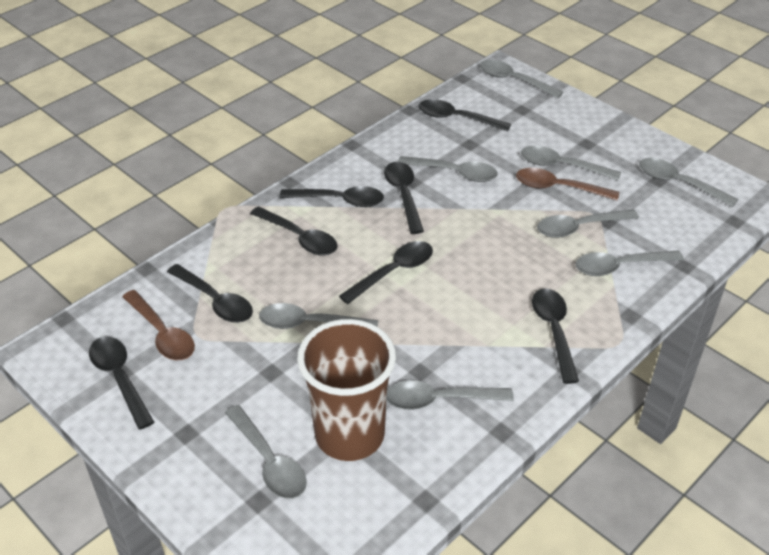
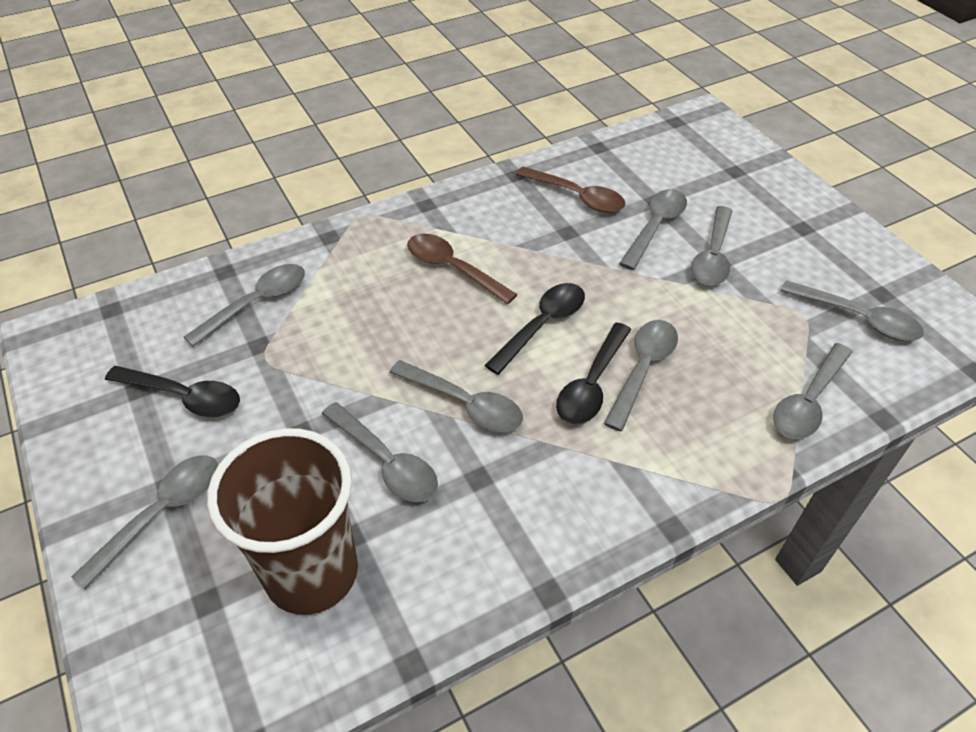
black spoon: 8 -> 3

